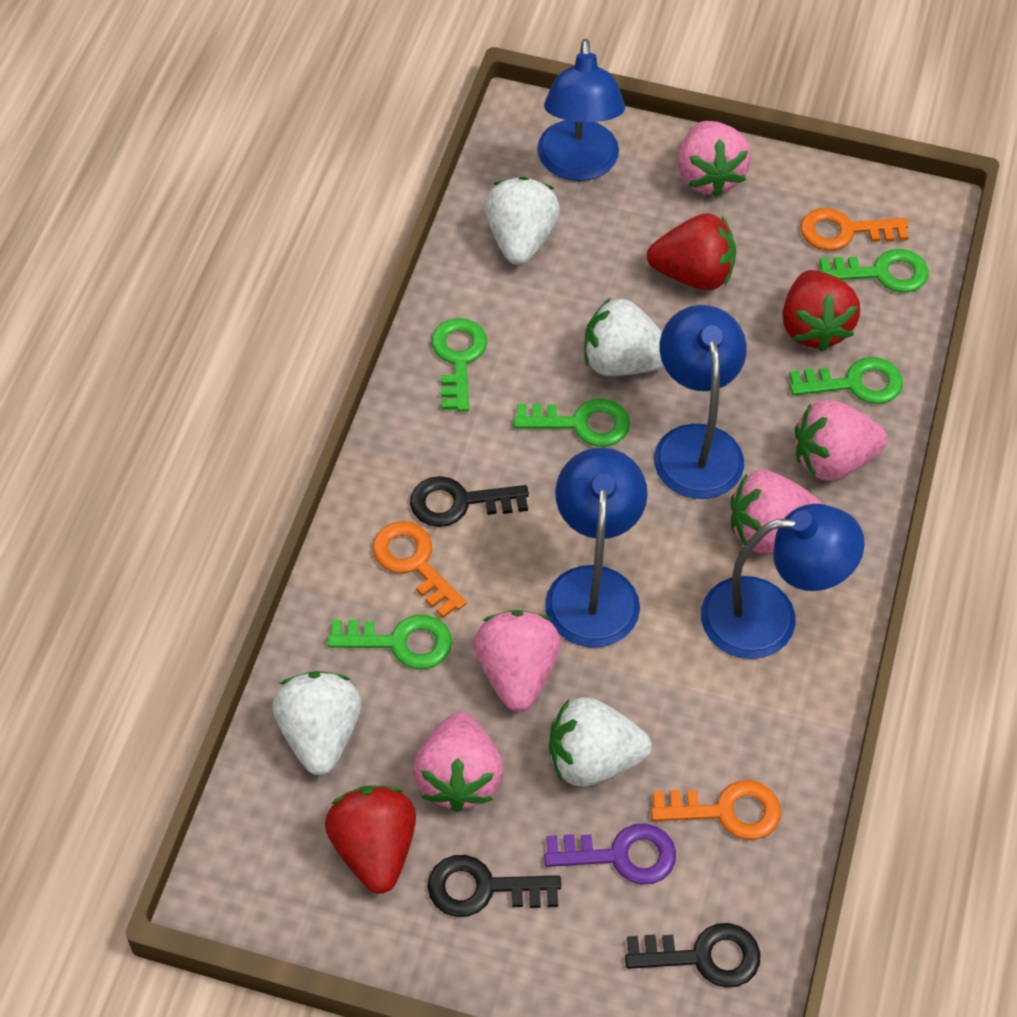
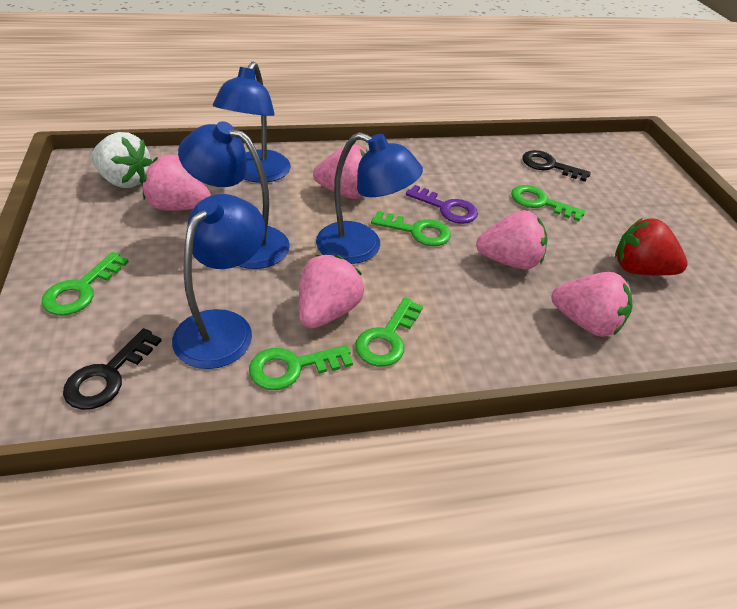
black key: 3 -> 2
orange key: 3 -> 0
red strawberry: 3 -> 1
white strawberry: 4 -> 1

